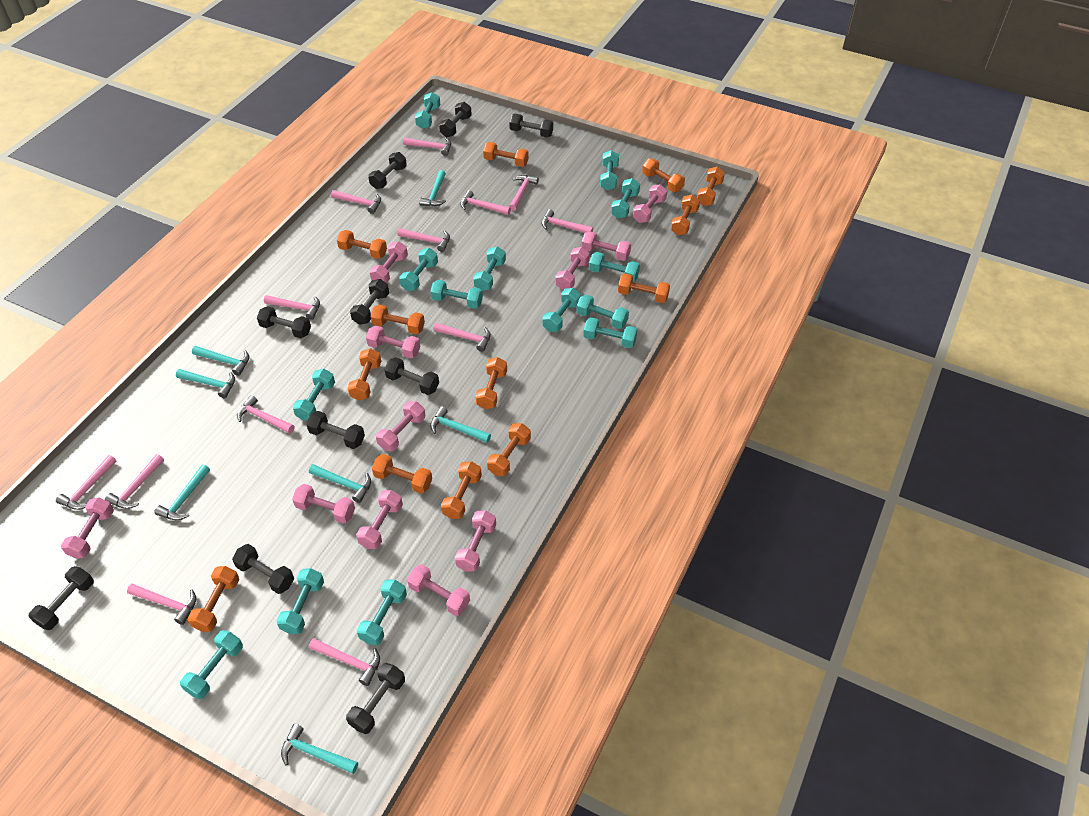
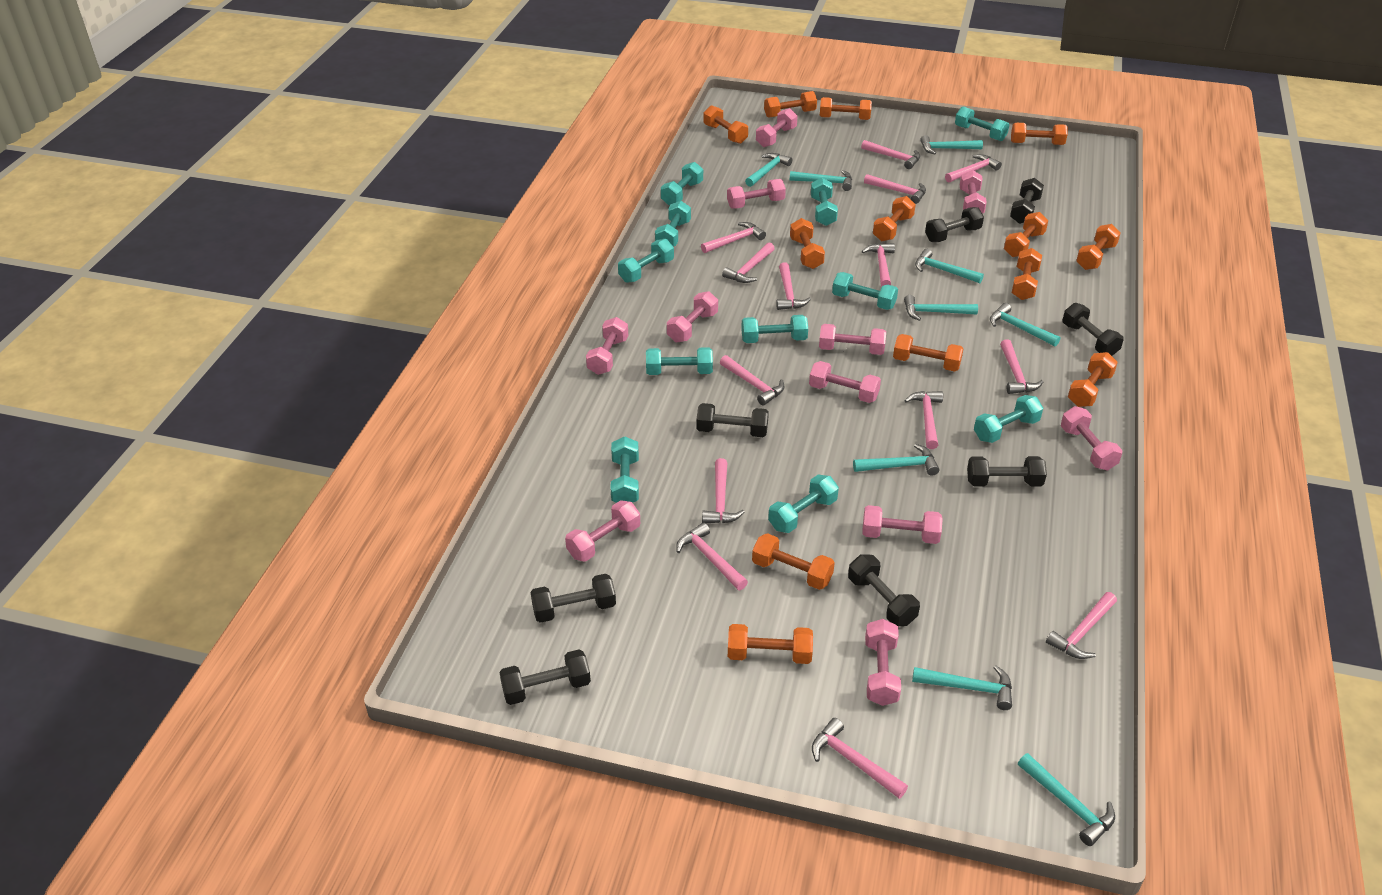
black dumbbell: 10 -> 8
pink hammer: 13 -> 14
turquoise dumbbell: 14 -> 11
turquoise hammer: 7 -> 9

